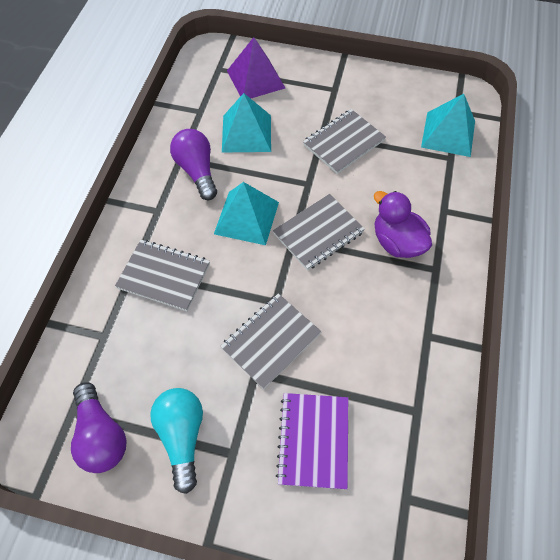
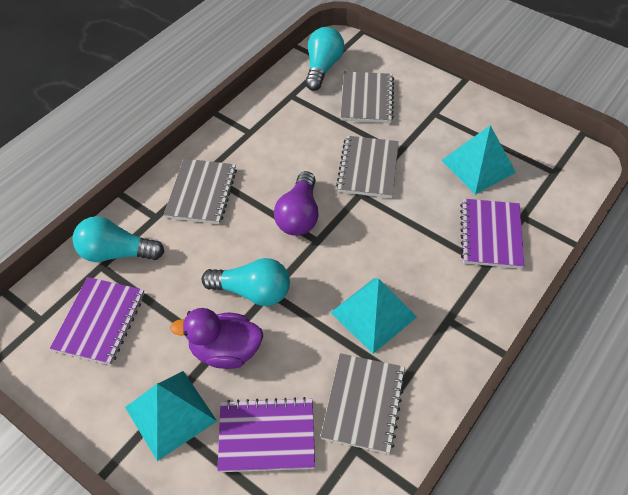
purple light bulb: 2 -> 1
purple notebook: 1 -> 3
purple pyramid: 1 -> 0
turquoise light bulb: 1 -> 3

